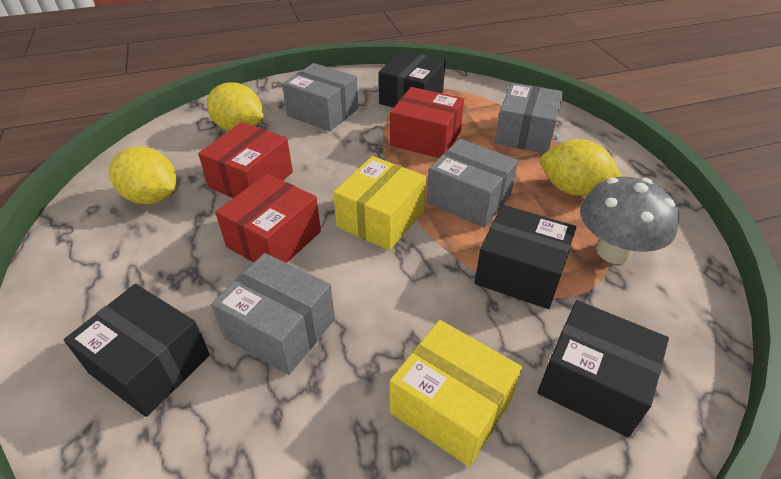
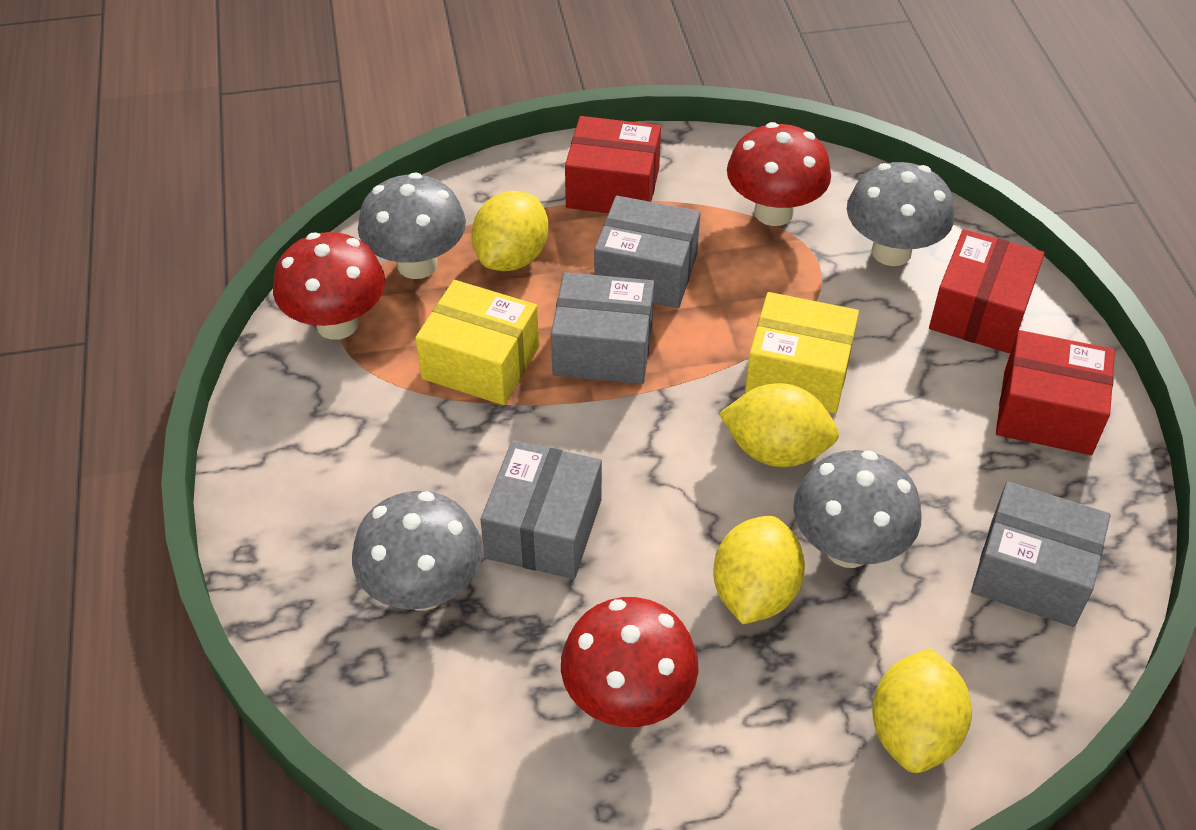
black box: 4 -> 0
grey mushroom: 1 -> 4
red mushroom: 0 -> 3
yellow lemon: 3 -> 4

